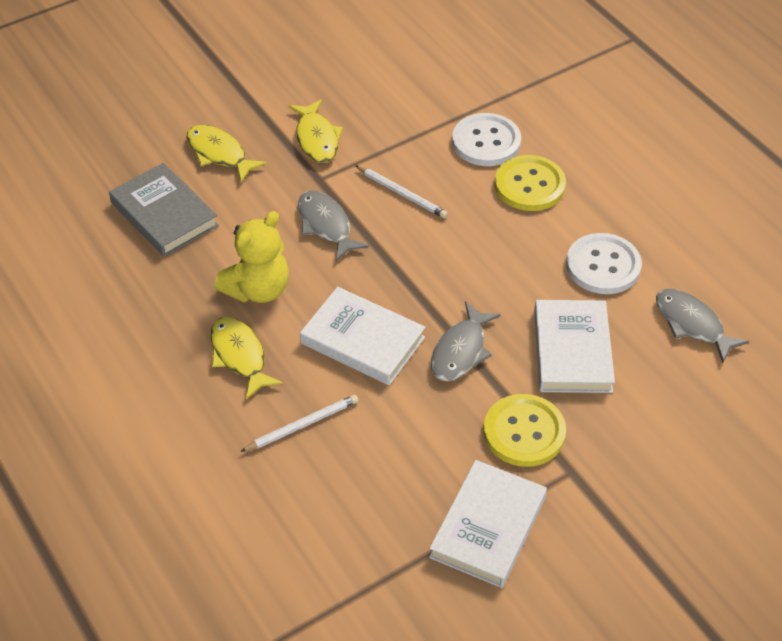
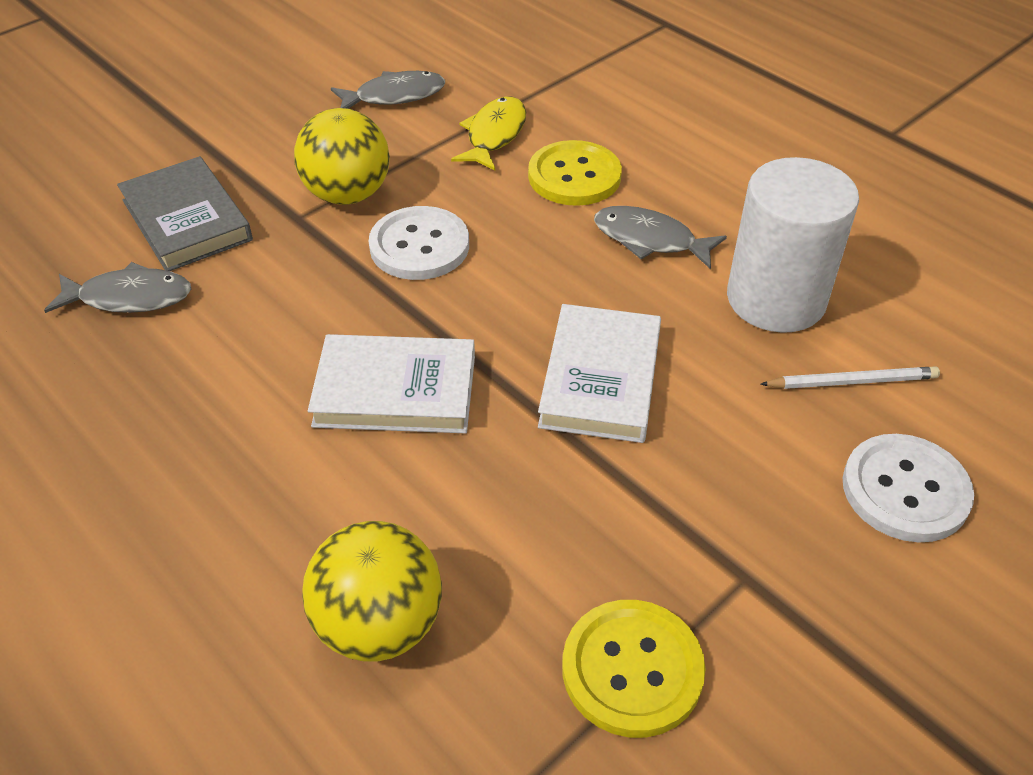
white book: 3 -> 2
white cylinder: 0 -> 1
white pencil: 2 -> 1
yellow ball: 0 -> 2
yellow fish: 3 -> 1
yellow teddy bear: 1 -> 0

